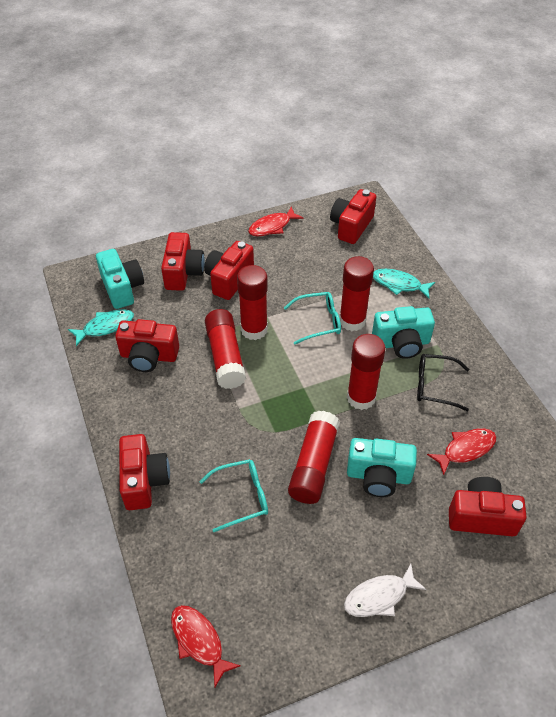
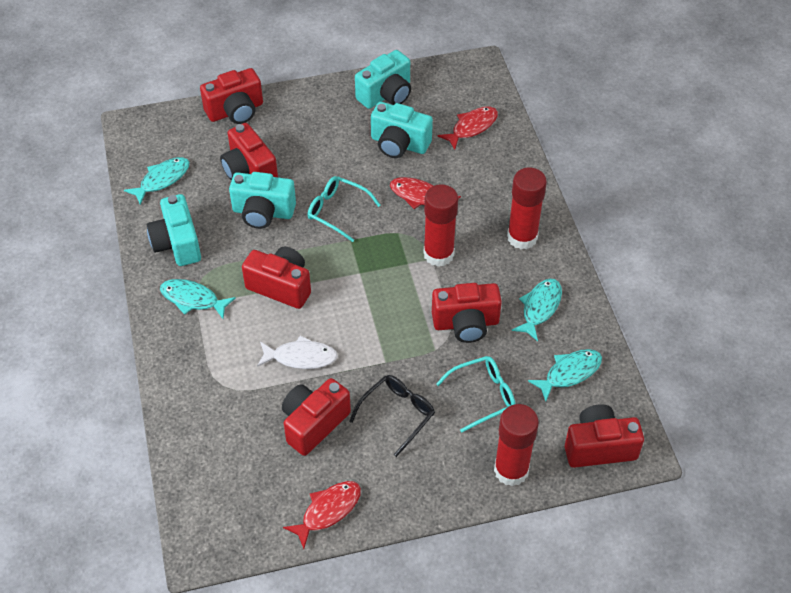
red glue stick: 5 -> 3
turquoise camera: 3 -> 4
turquoise fish: 2 -> 4

